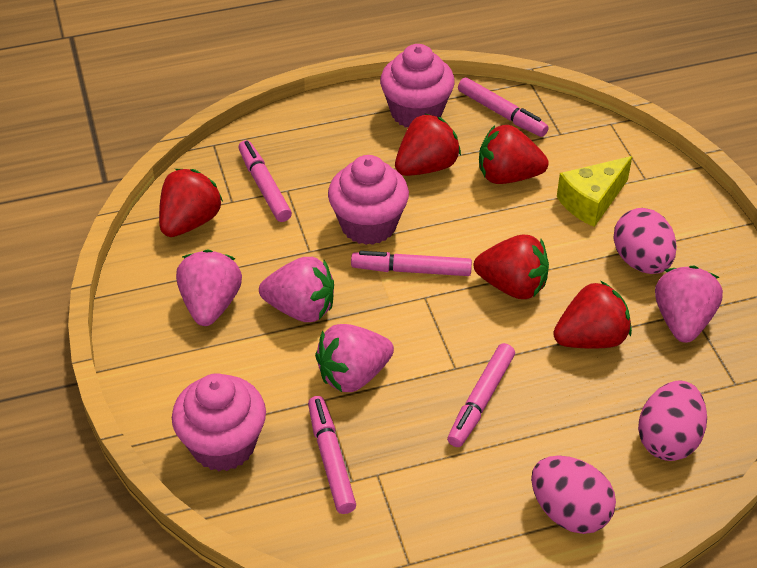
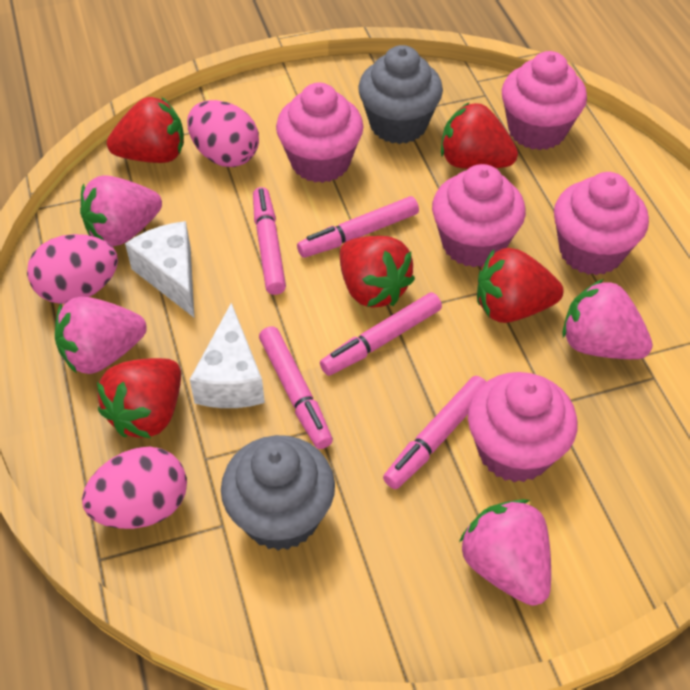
grey cupcake: 0 -> 2
pink cupcake: 3 -> 5
white cheese: 0 -> 2
yellow cheese: 1 -> 0

